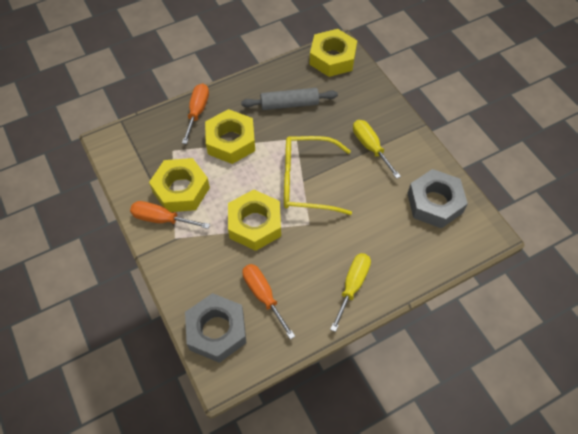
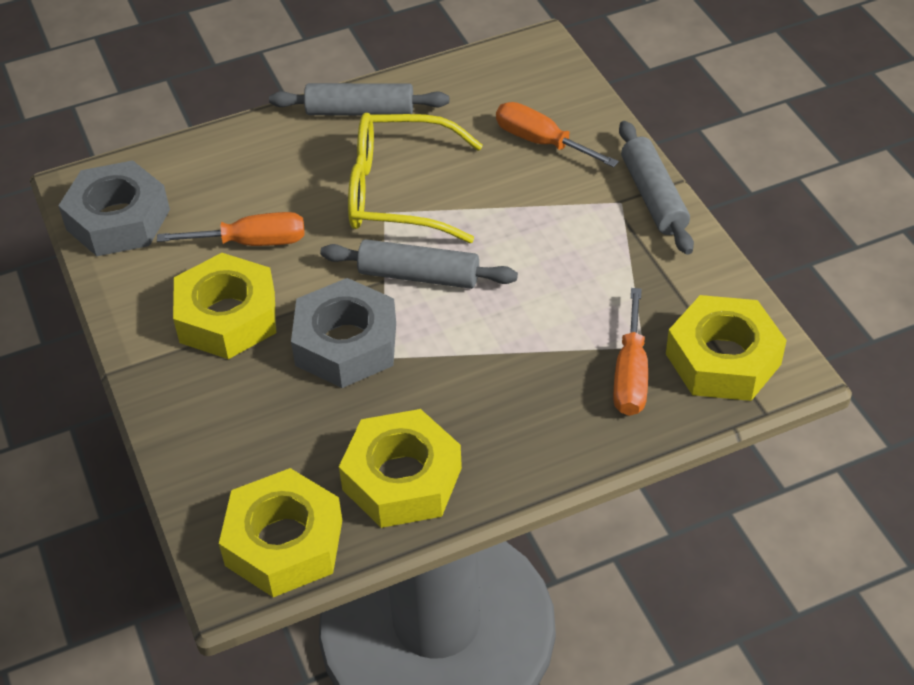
grey rolling pin: 1 -> 3
yellow screwdriver: 2 -> 0

